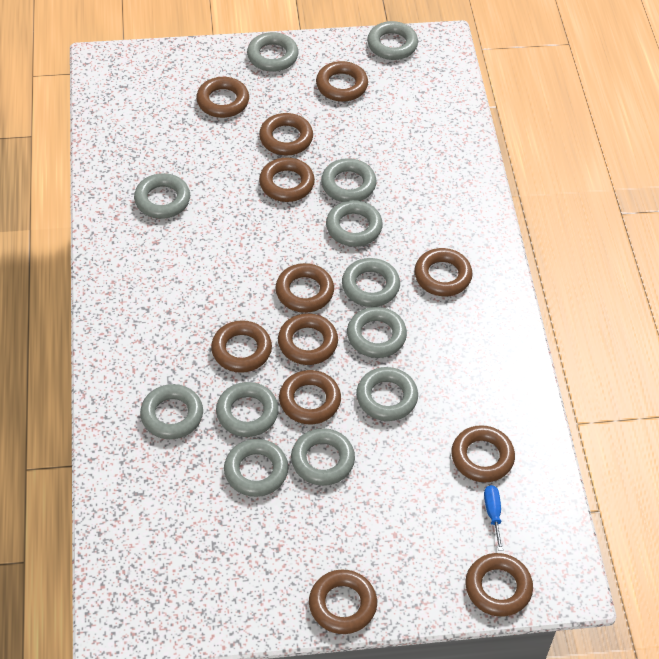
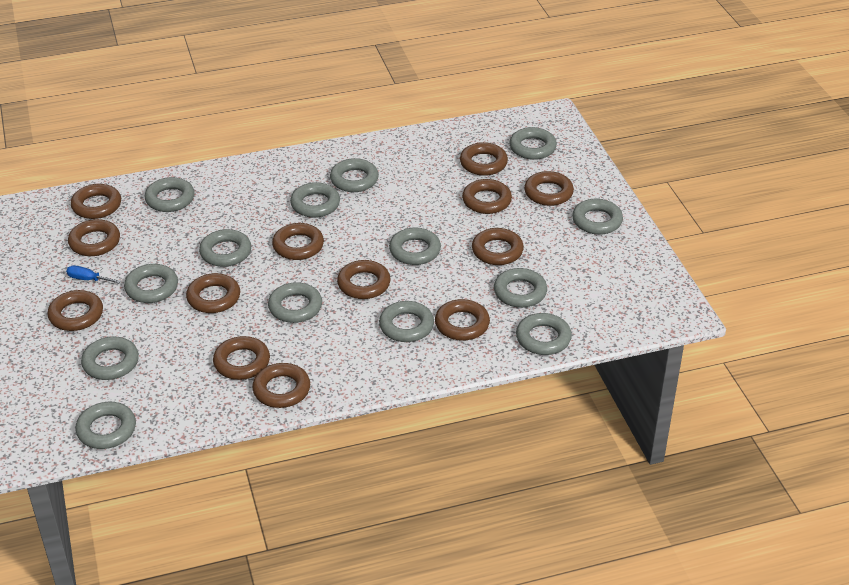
brown ring: 12 -> 13
grey ring: 12 -> 14

